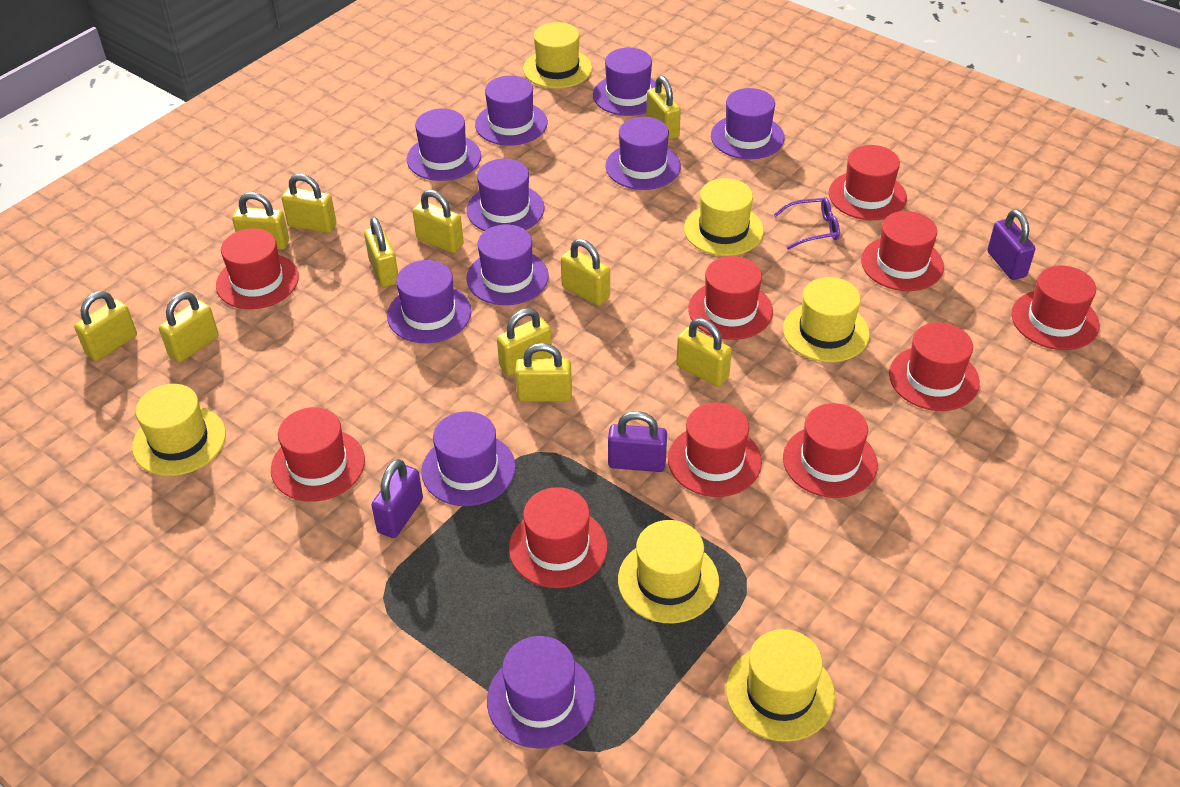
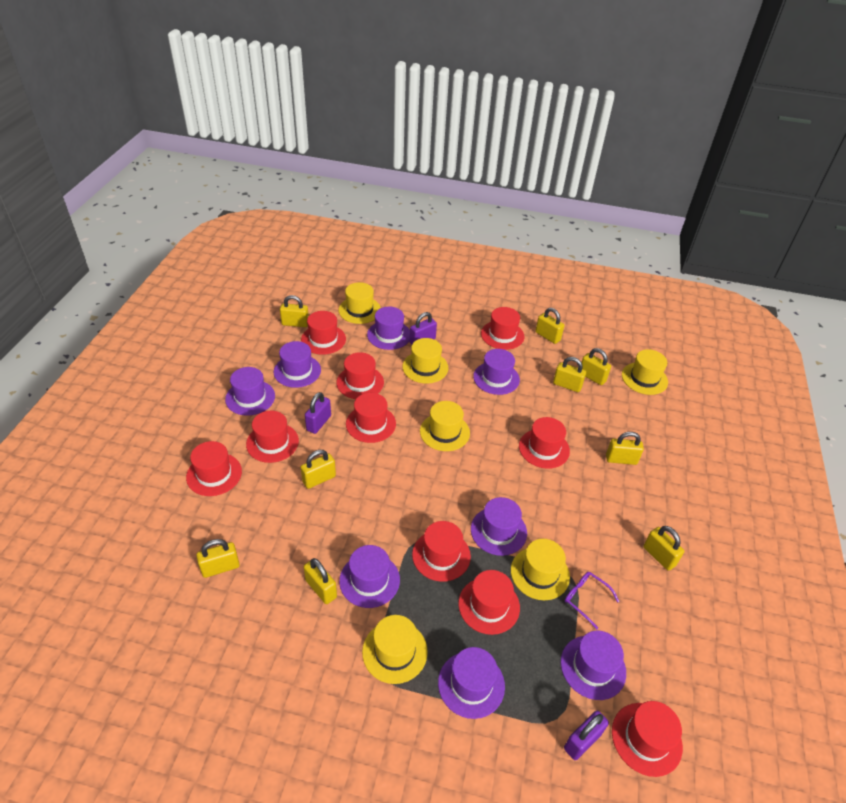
purple hat: 10 -> 8
yellow padlock: 11 -> 9

